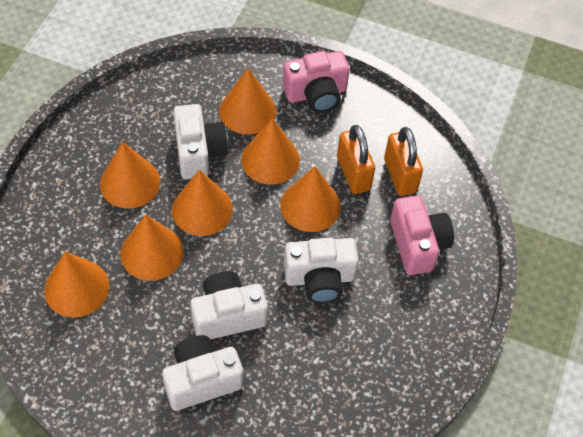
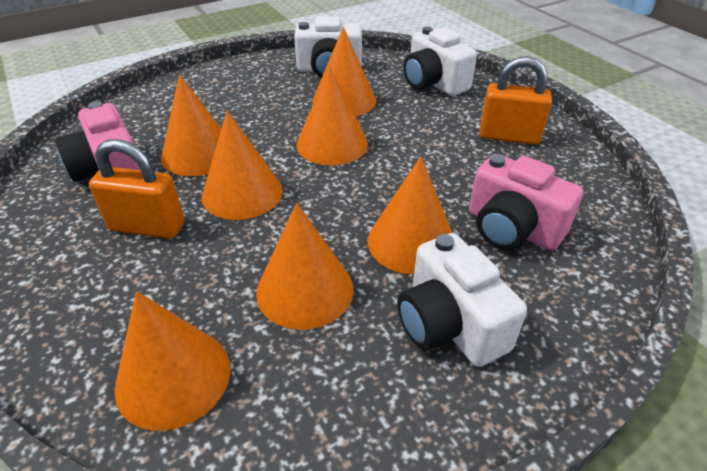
white camera: 4 -> 3

